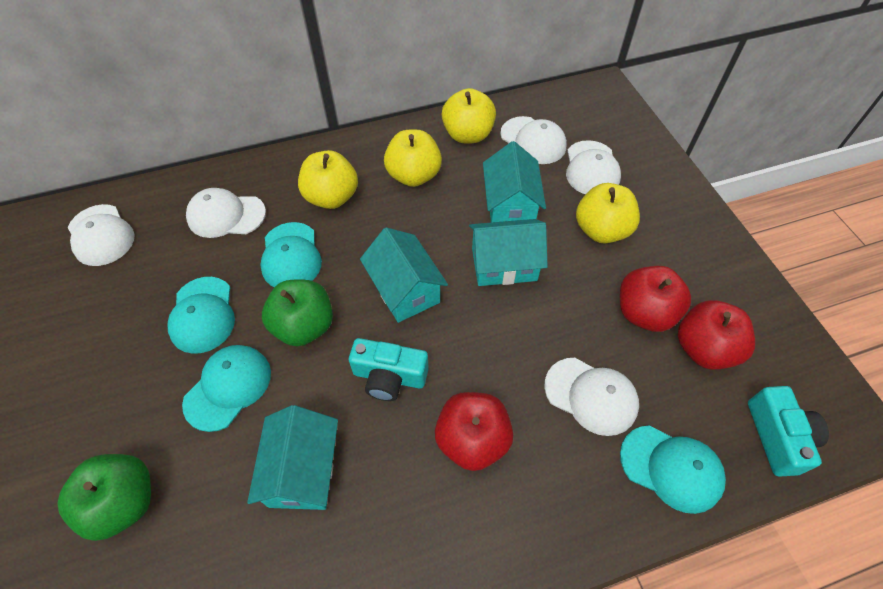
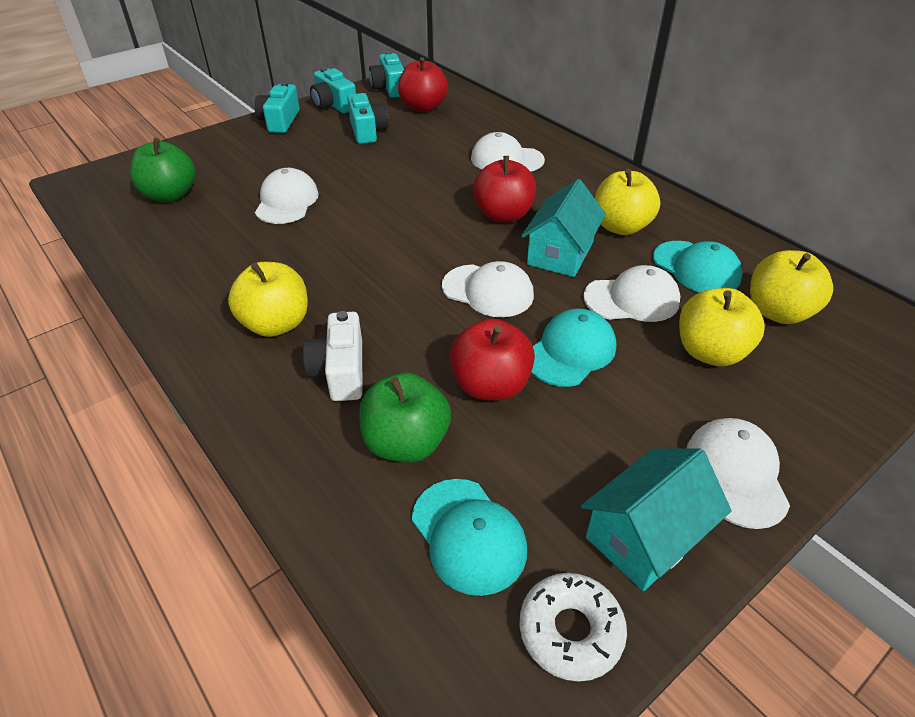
turquoise camera: 2 -> 4
turquoise cap: 4 -> 3
turquoise house: 4 -> 2
white camera: 0 -> 1
white donut: 0 -> 1

